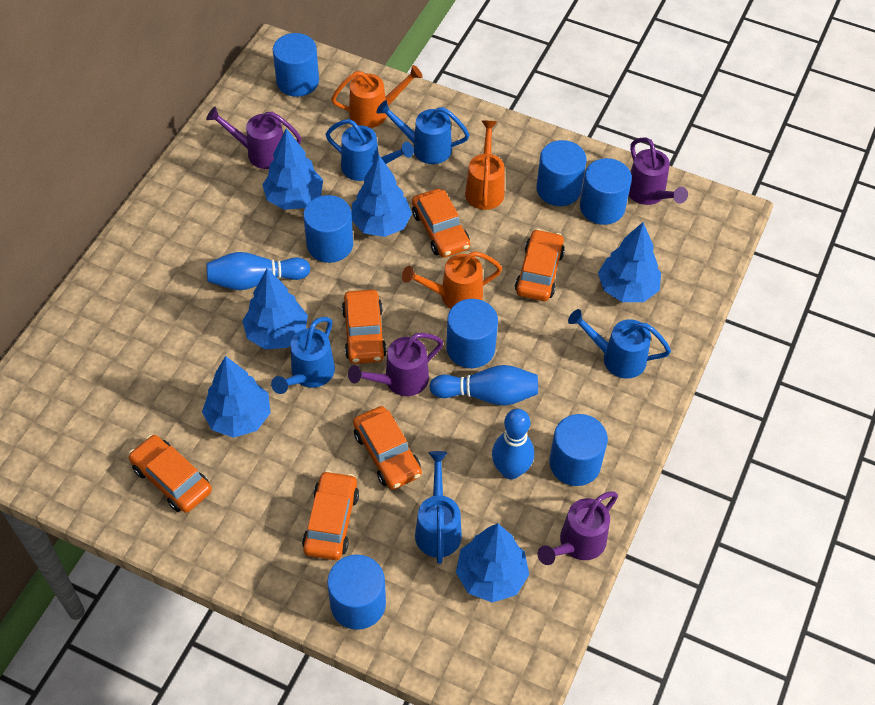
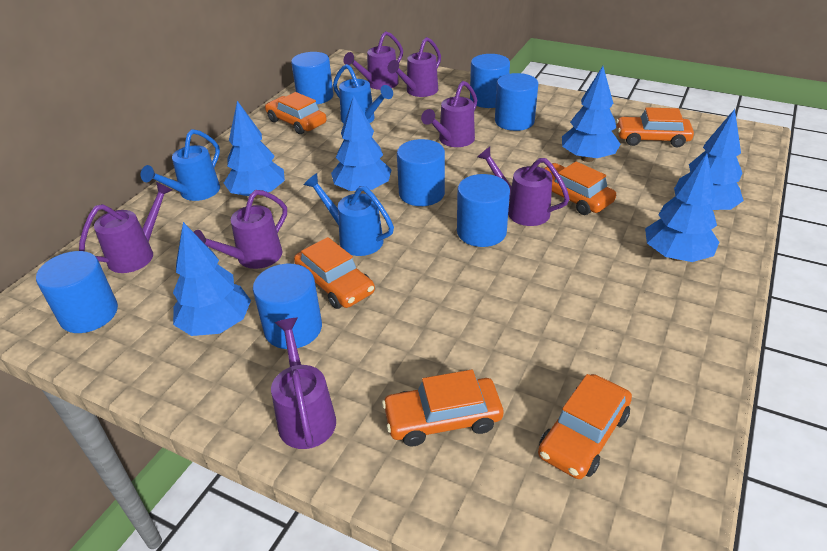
blue bowling pin: 3 -> 0
blue watering can: 5 -> 3
orange watering can: 3 -> 0
purple watering can: 4 -> 7

